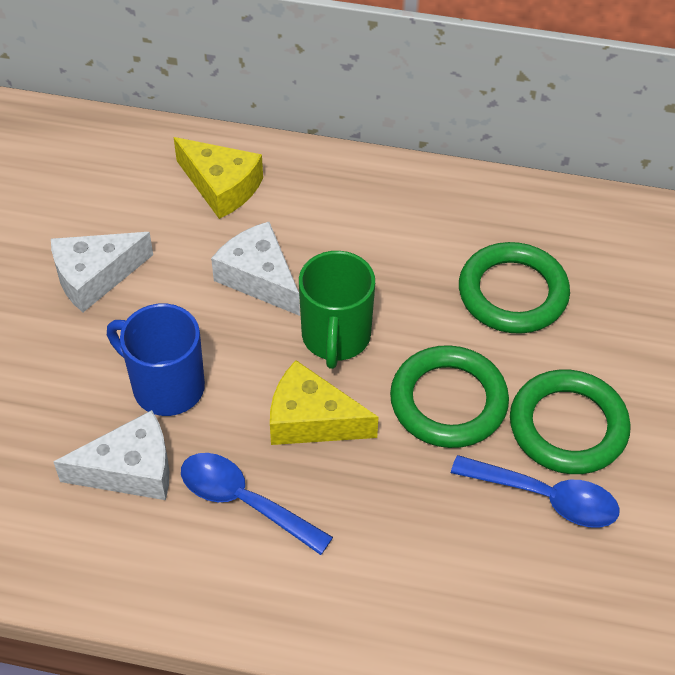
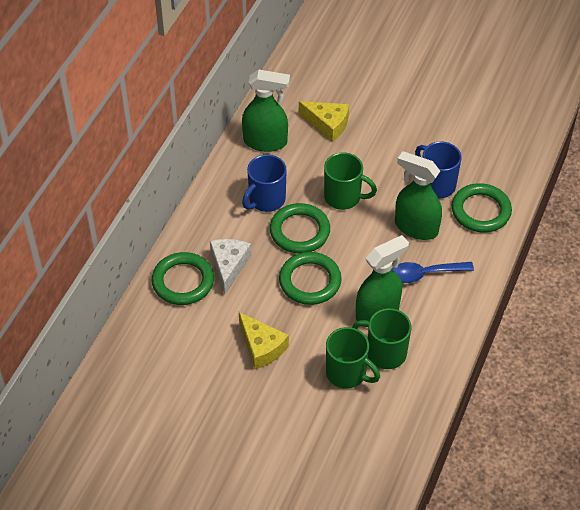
blue mug: 1 -> 2
blue spoon: 2 -> 1
green mug: 1 -> 3
green ring: 3 -> 4
green spray bottle: 0 -> 3
white cheese: 3 -> 1

